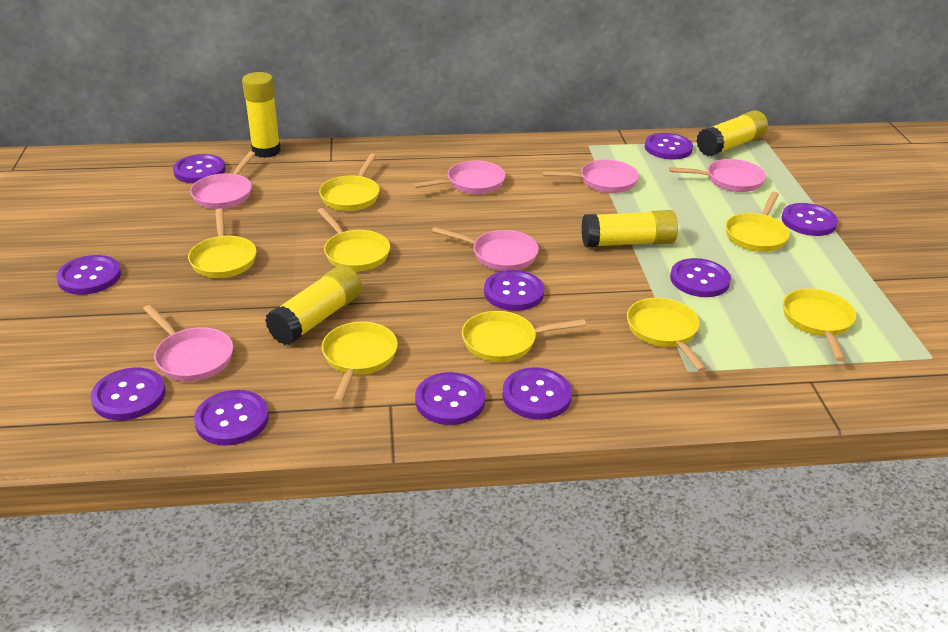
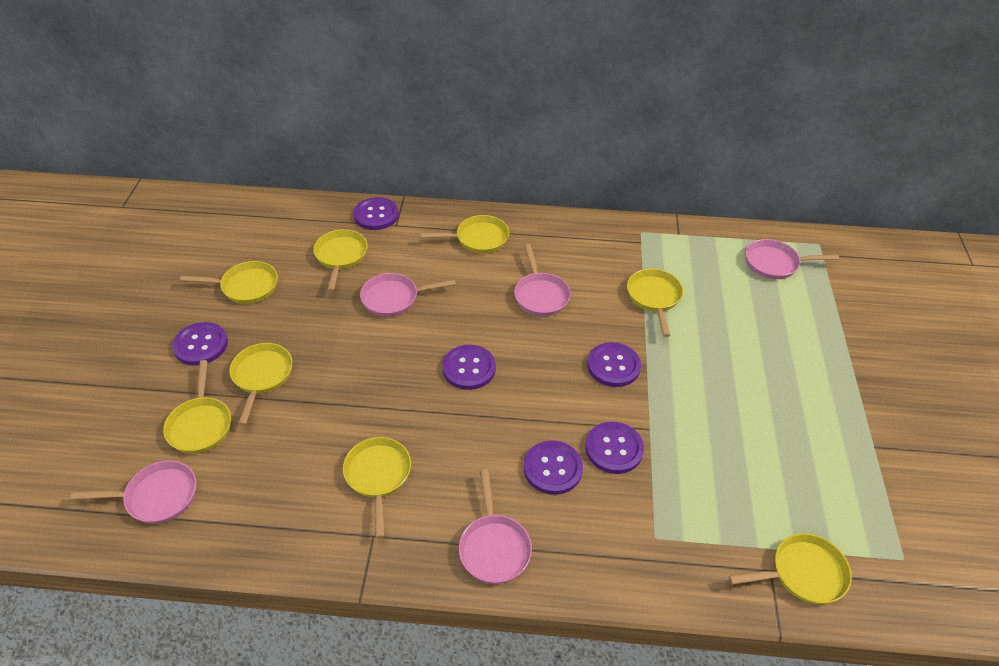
pink pan: 6 -> 5
purple button: 10 -> 6
yellow glue stick: 4 -> 0

